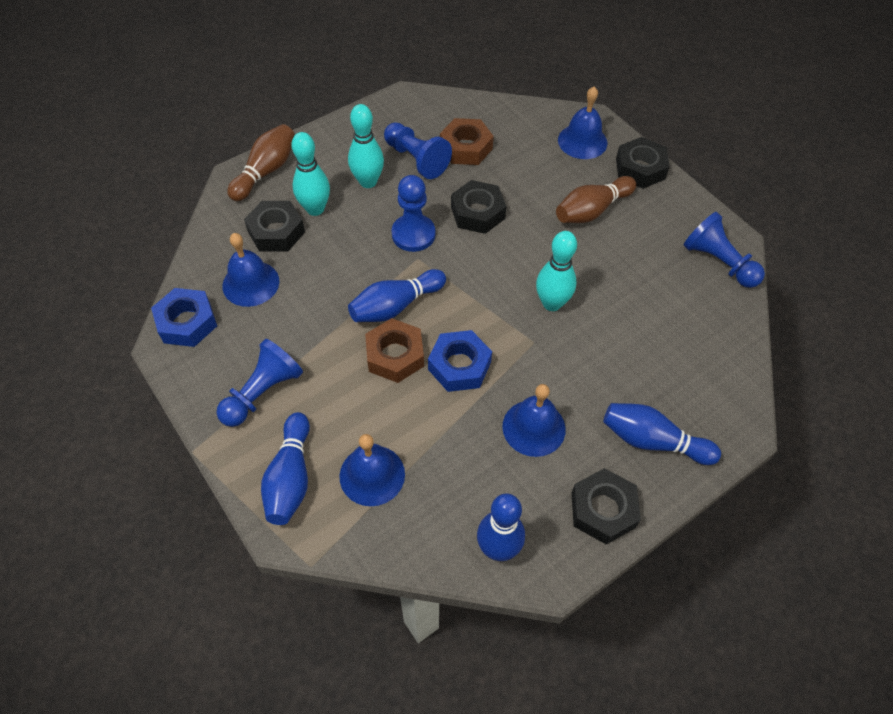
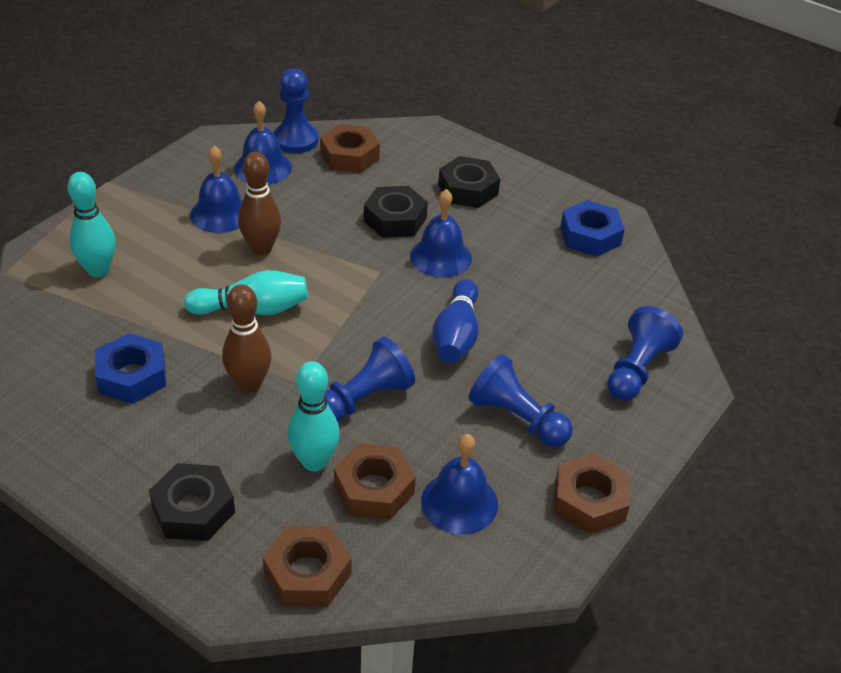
black nut: 4 -> 3
blue bowling pin: 4 -> 1
brown nut: 2 -> 4

